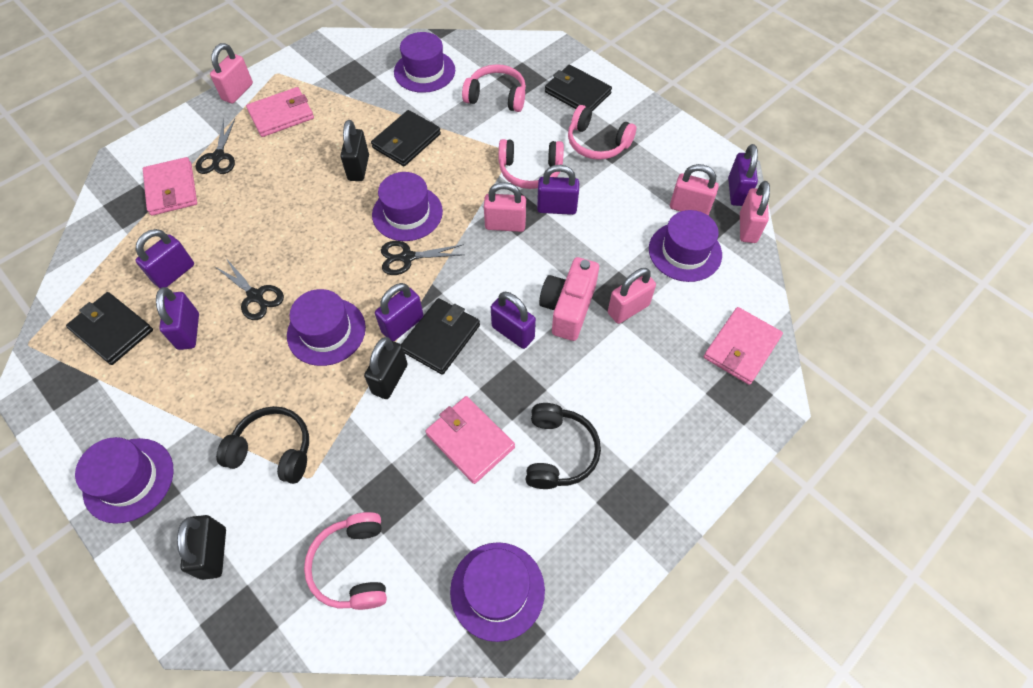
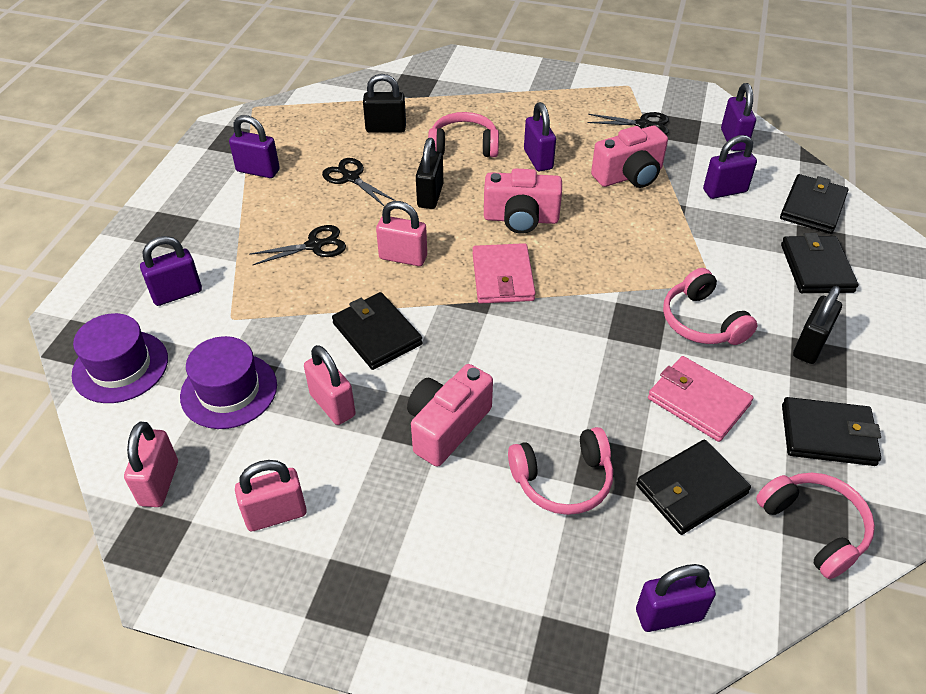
black headphones: 2 -> 0
black wallet: 4 -> 5
pink camera: 1 -> 3
pink padlock: 5 -> 4
pink wallet: 4 -> 2
purple hat: 6 -> 2

